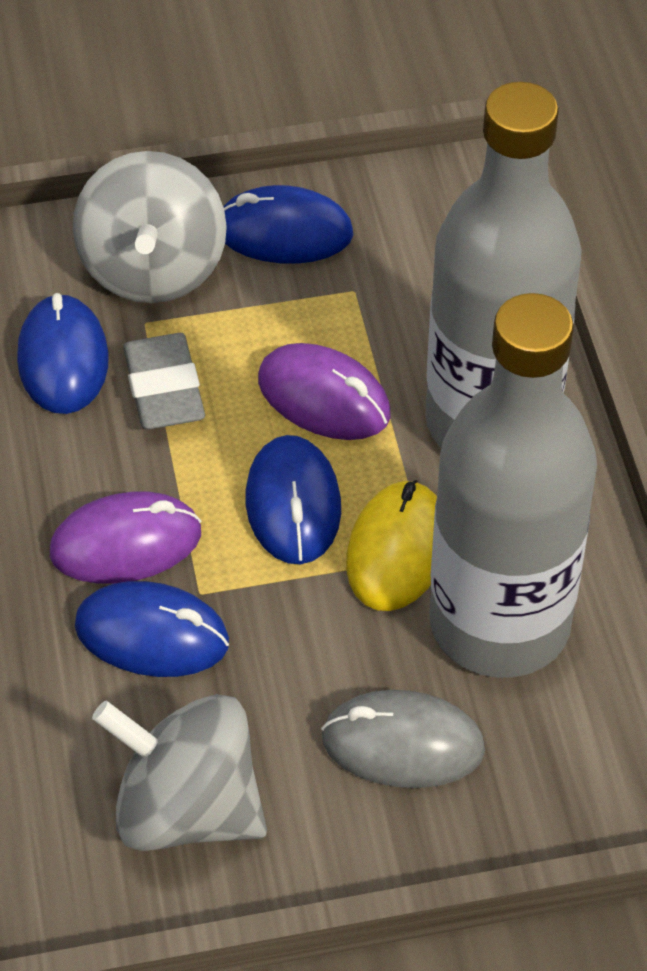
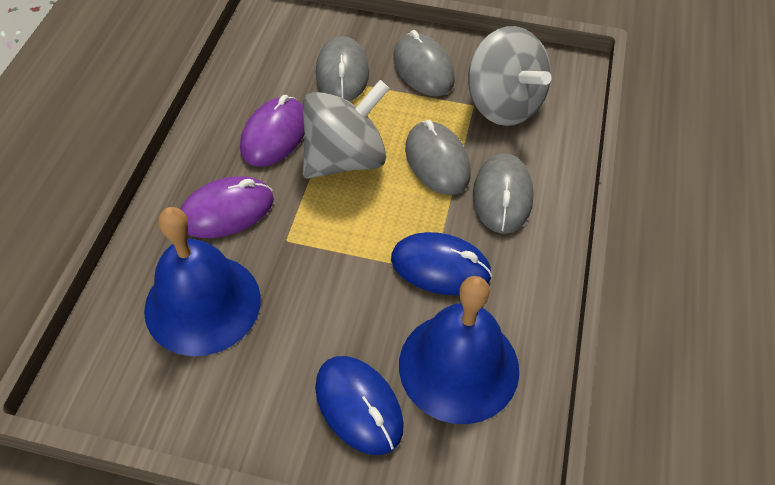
blue bell: 0 -> 2
blue mouse: 4 -> 2
grey bottle: 2 -> 0
grey eraser: 1 -> 0
grey mouse: 1 -> 4
yellow mouse: 1 -> 0

